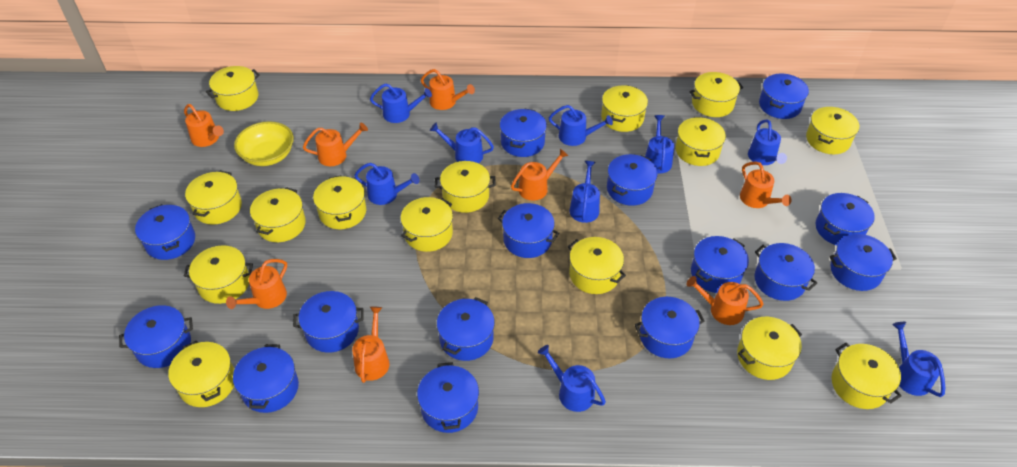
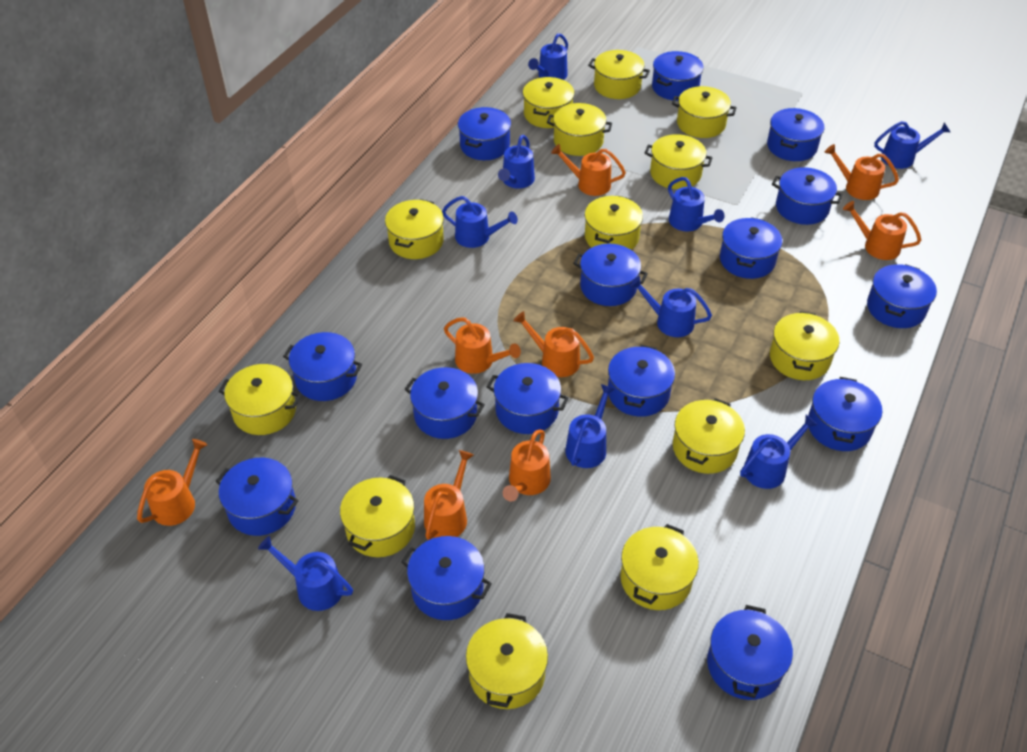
yellow bowl: 1 -> 0
yellow pot: 15 -> 13

